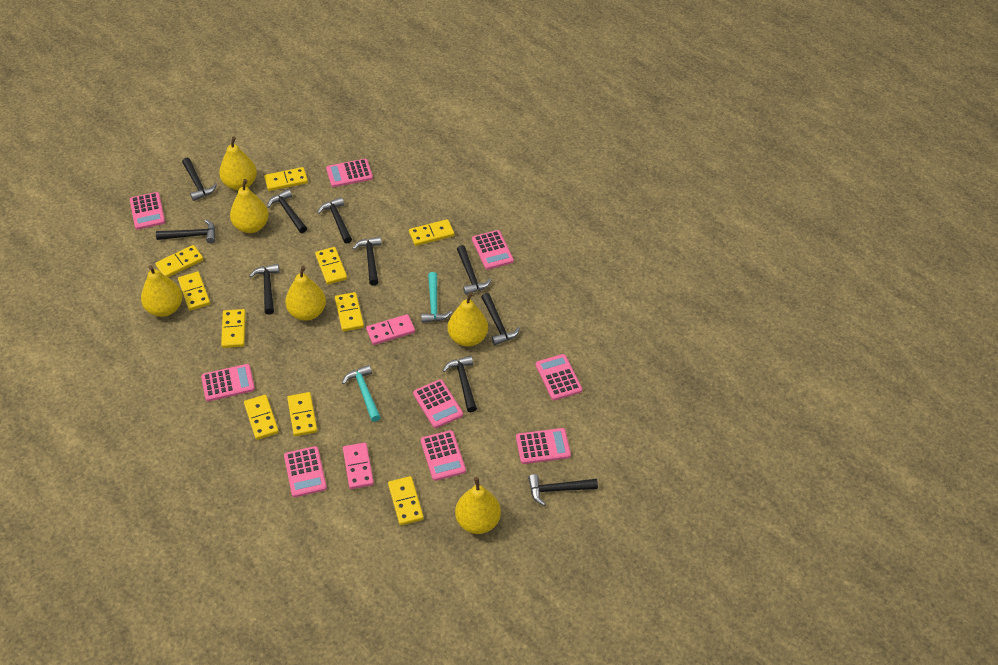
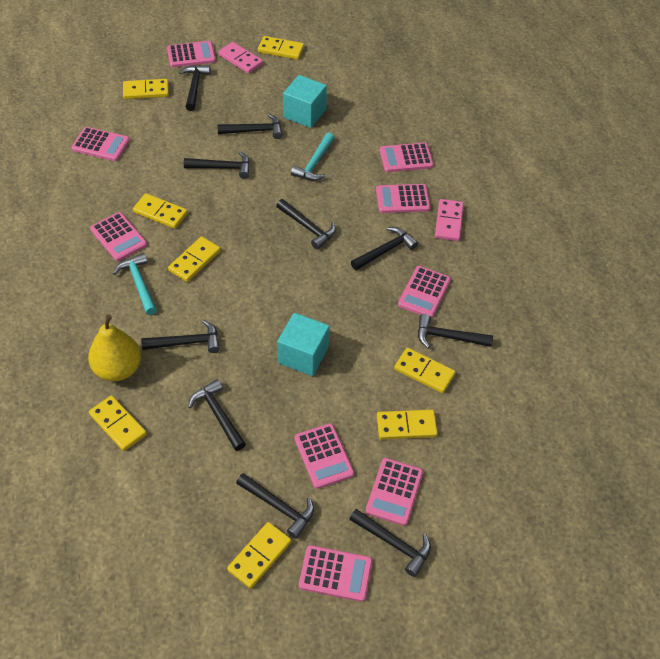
turquoise cube: 0 -> 2
yellow domino: 10 -> 8
yellow pear: 6 -> 1

